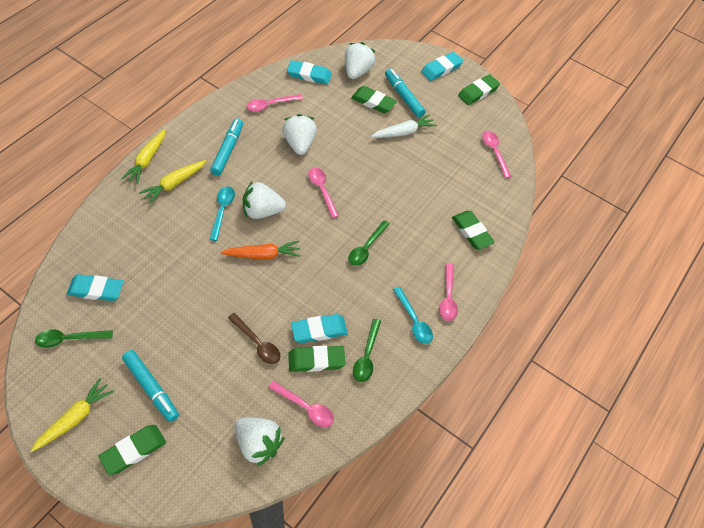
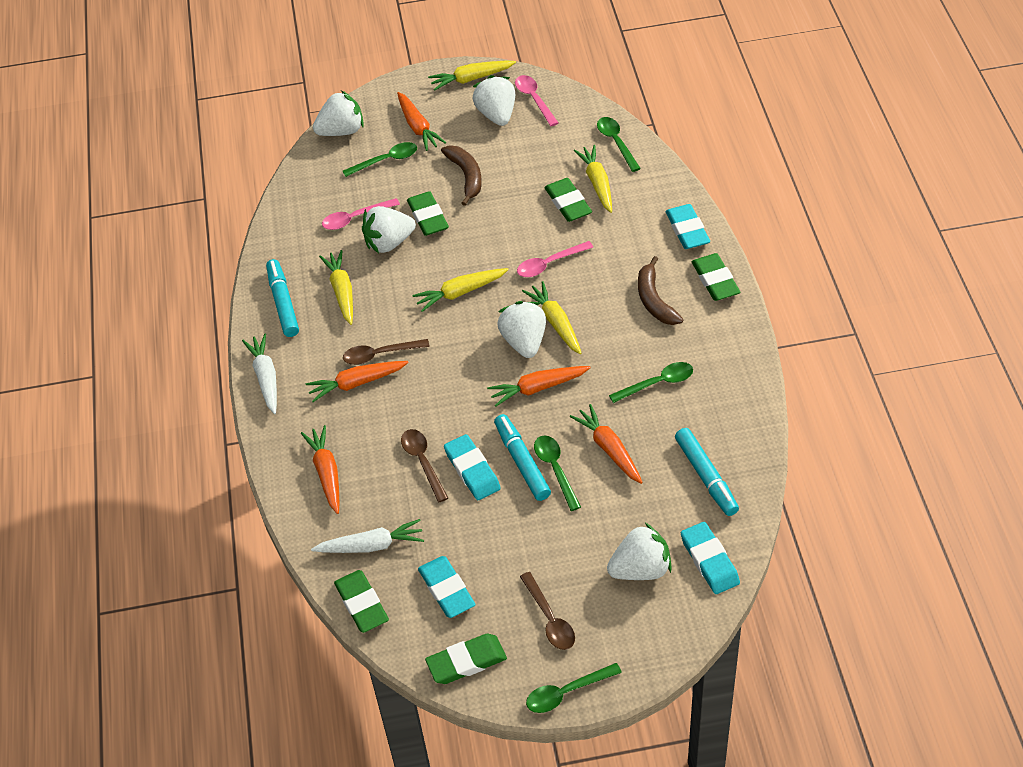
brown banana: 0 -> 2
brown spoon: 1 -> 3
green spoon: 3 -> 5
orange carrot: 1 -> 5
pink spoon: 5 -> 3
turquoise spoon: 2 -> 0
white carrot: 1 -> 2
white strawberry: 4 -> 5
yellow carrot: 3 -> 5

